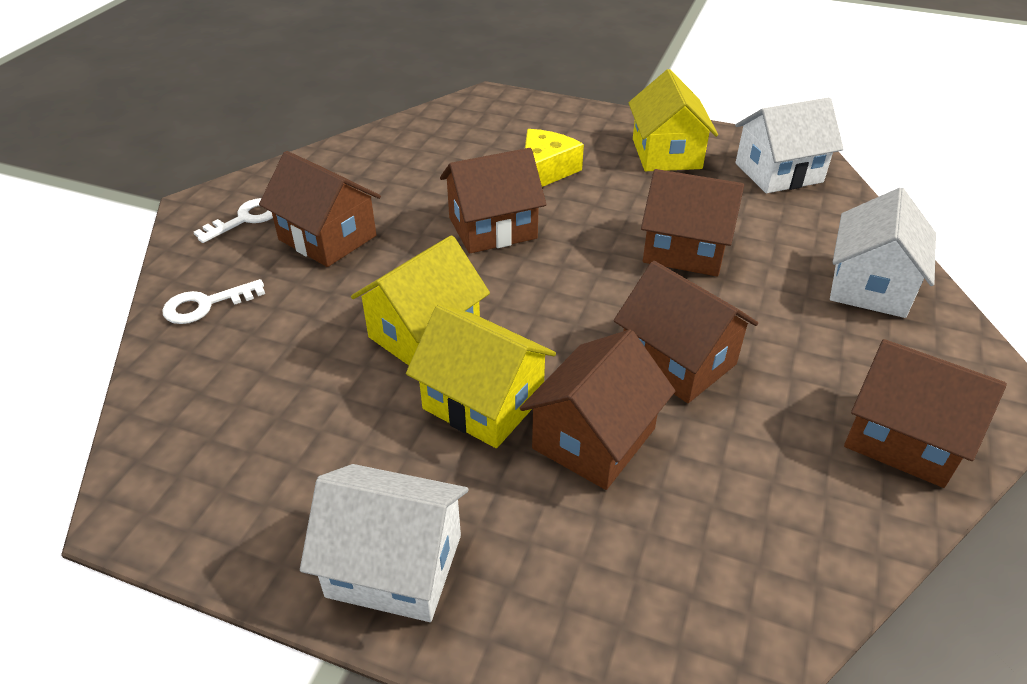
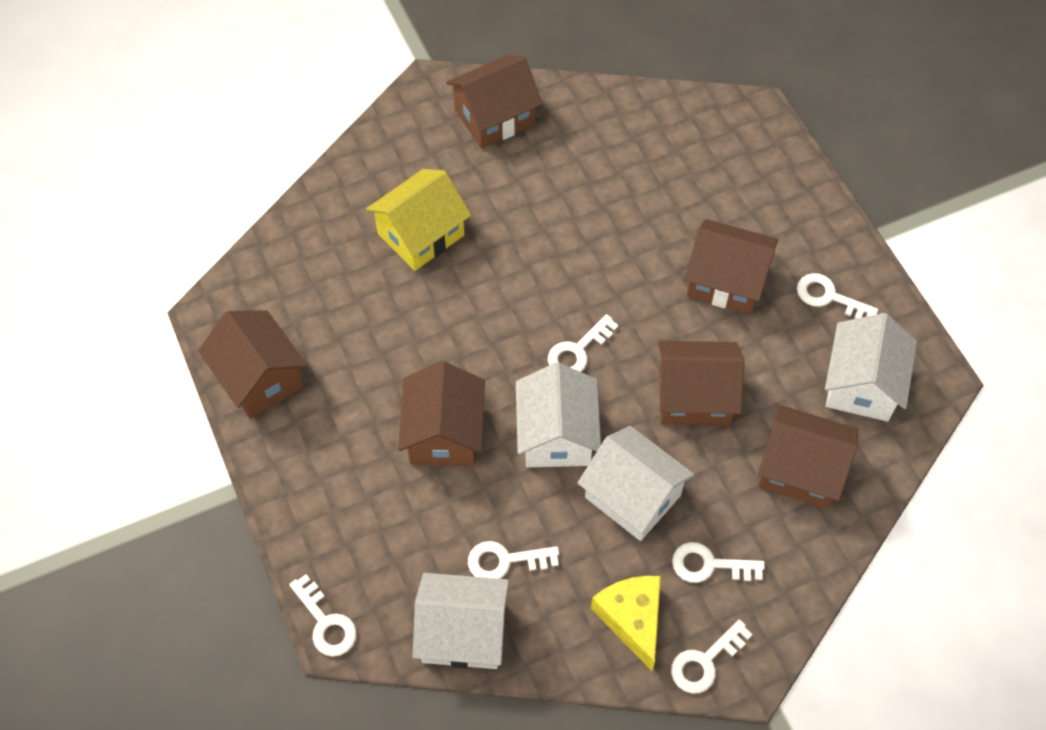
white house: 3 -> 4
white key: 2 -> 6
yellow house: 3 -> 1

